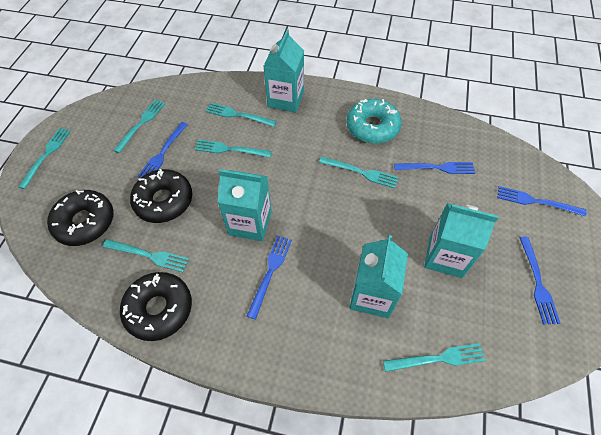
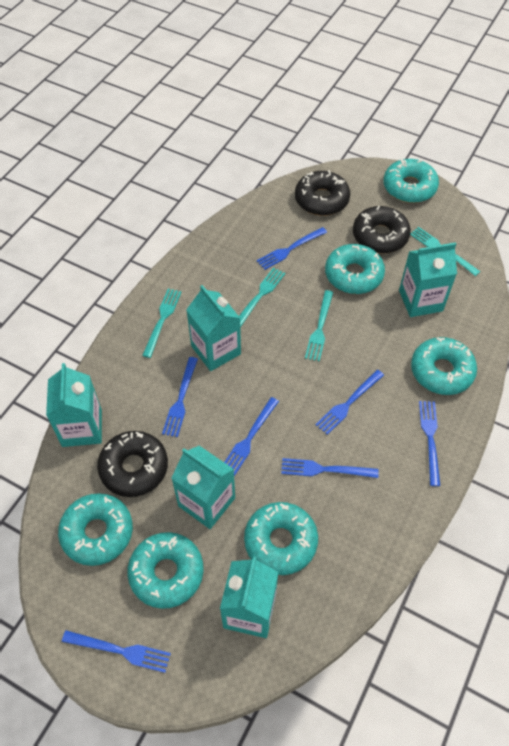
blue fork: 5 -> 7
turquoise carton: 4 -> 5
turquoise donut: 1 -> 6
turquoise fork: 7 -> 4

